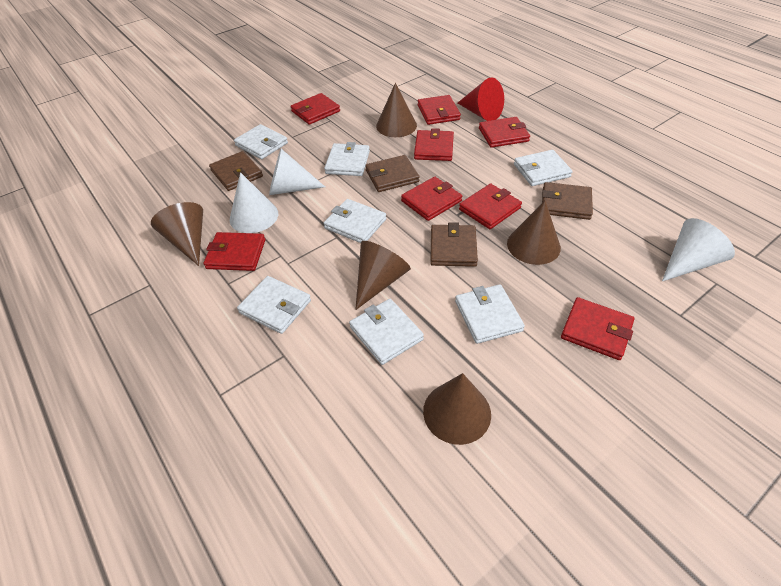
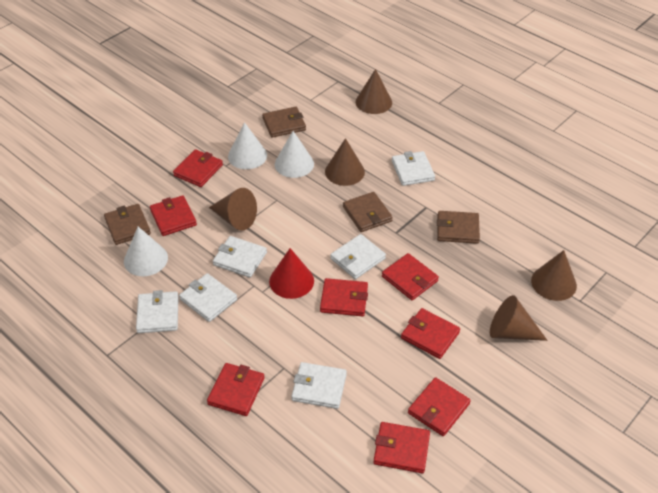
white wallet: 7 -> 6

